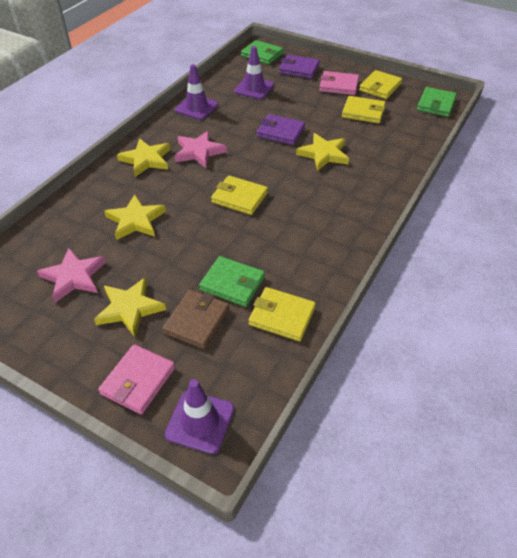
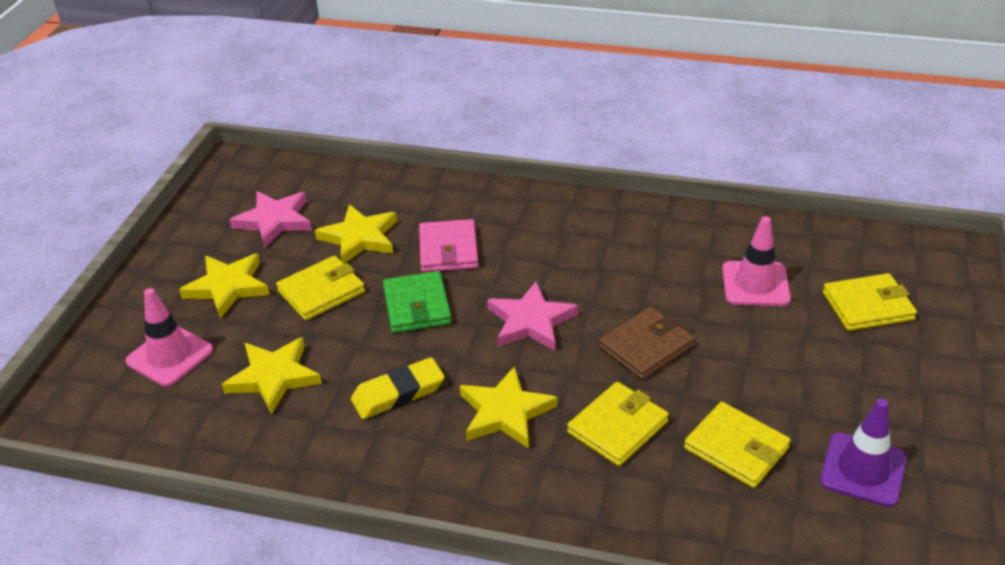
green wallet: 3 -> 1
pink traffic cone: 0 -> 2
pink wallet: 2 -> 1
purple traffic cone: 3 -> 1
purple wallet: 2 -> 0
yellow eraser: 0 -> 1

